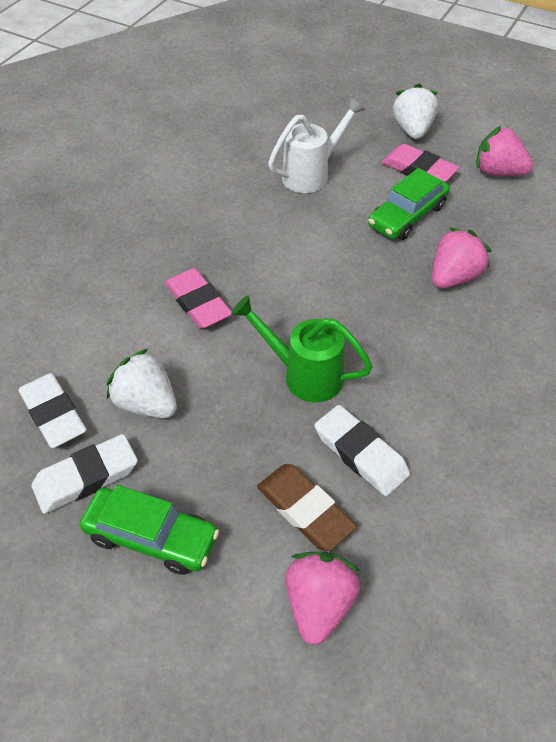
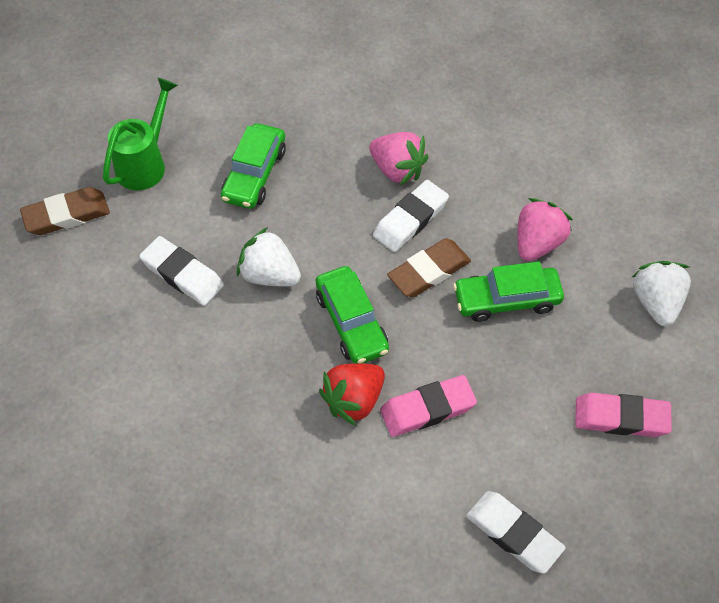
brown eraser: 1 -> 2
green car: 2 -> 3
pink strawberry: 3 -> 2
red strawberry: 0 -> 1
white watering can: 1 -> 0

